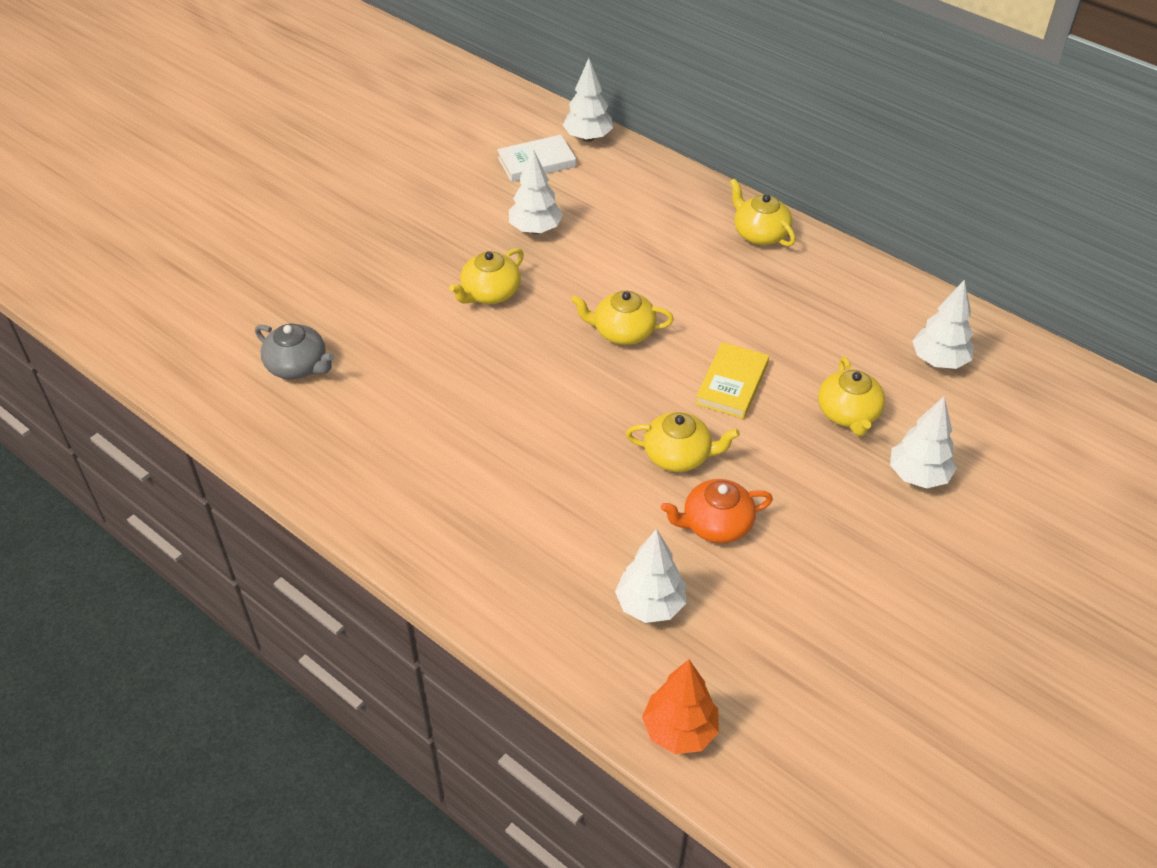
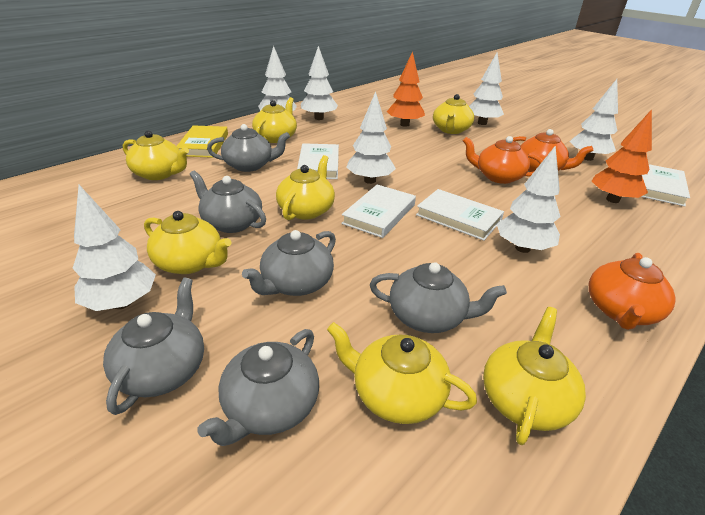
grey teapot: 1 -> 6
orange teapot: 1 -> 3
orange tree: 1 -> 2
white book: 1 -> 4
white tree: 5 -> 7
yellow teapot: 5 -> 7

